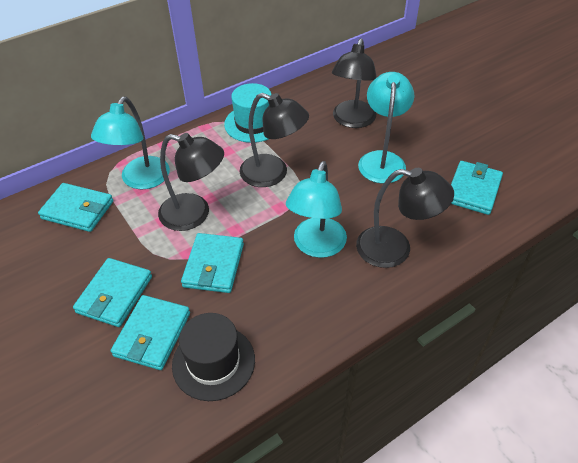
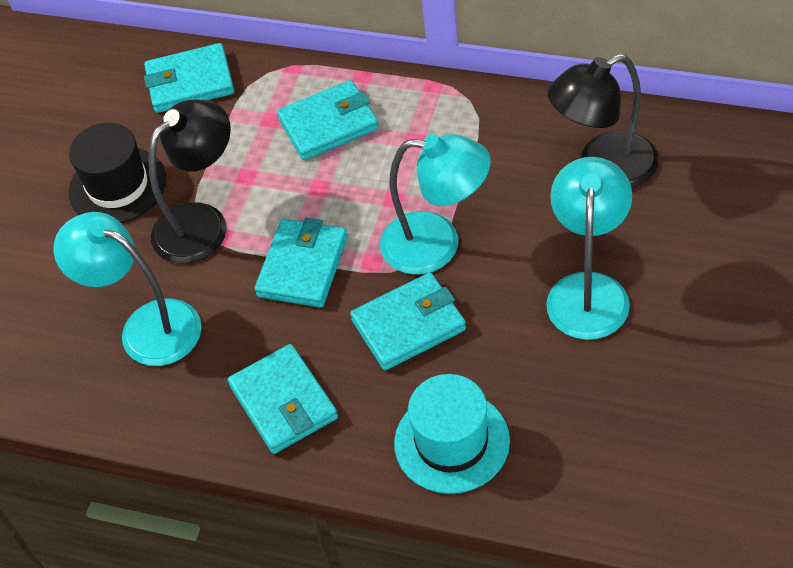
black lamp: 4 -> 2

